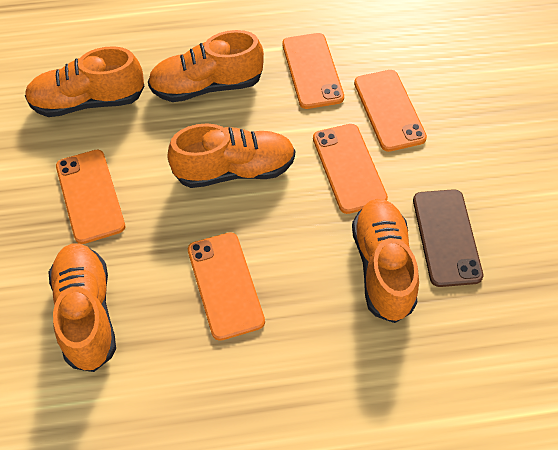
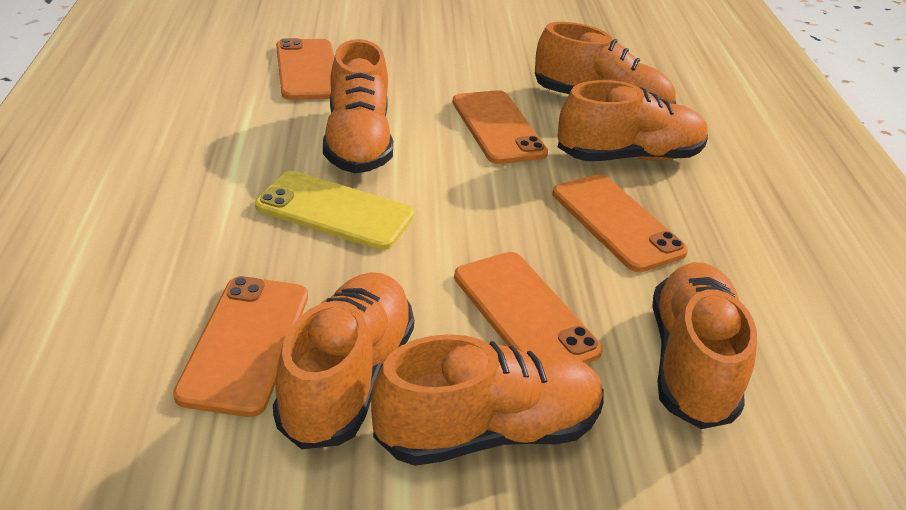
brown phone: 1 -> 0
orange shoe: 5 -> 6
yellow phone: 0 -> 1

